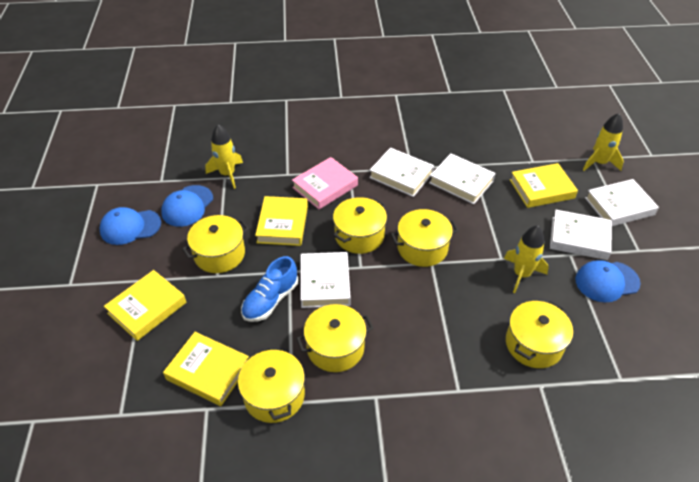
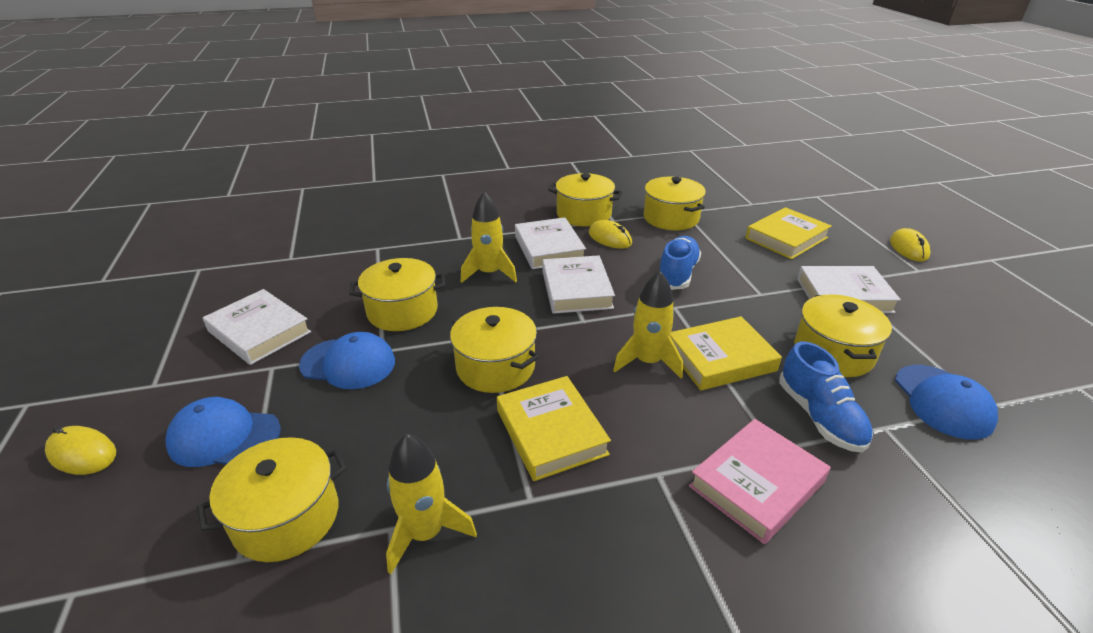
blue shoe: 1 -> 2
white book: 5 -> 4
yellow book: 4 -> 3
yellow mouse: 0 -> 3

